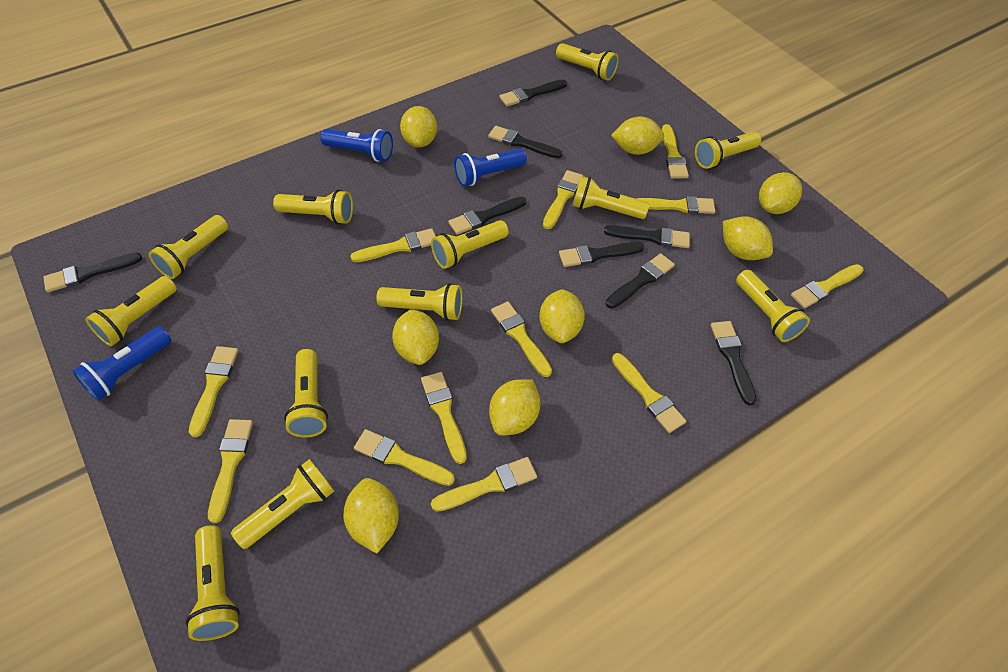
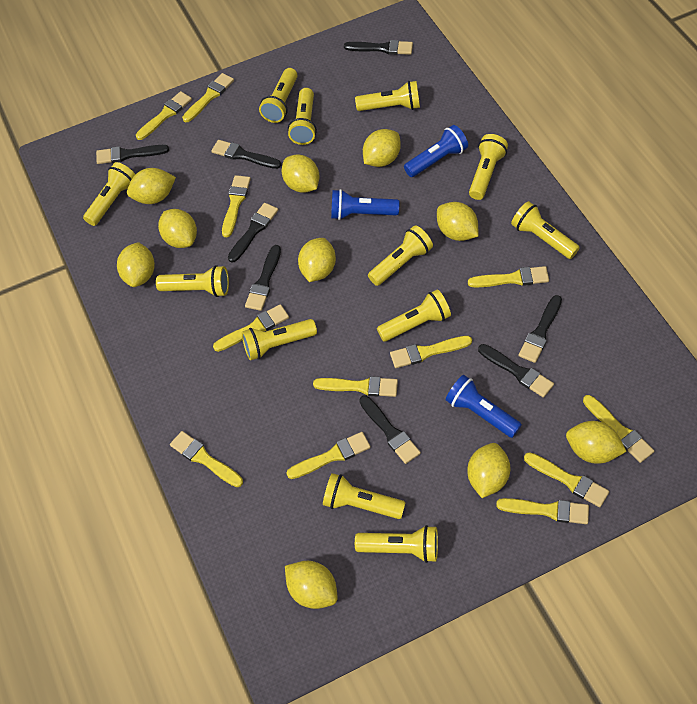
yellow lemon: 8 -> 10

